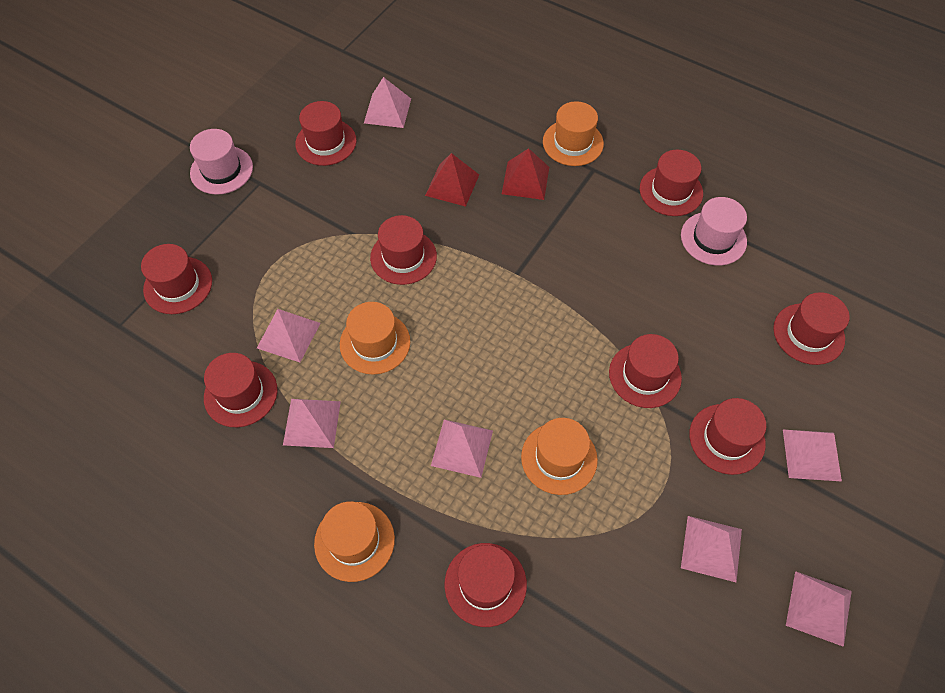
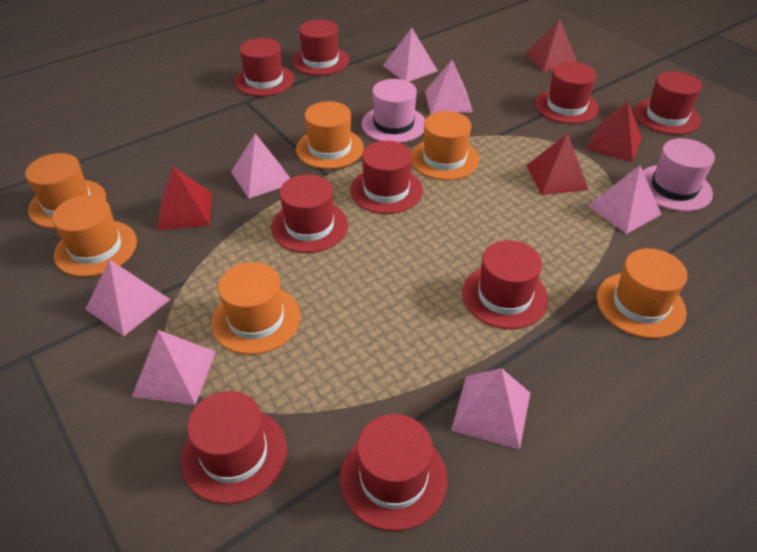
orange hat: 4 -> 6
red pyramid: 2 -> 4

